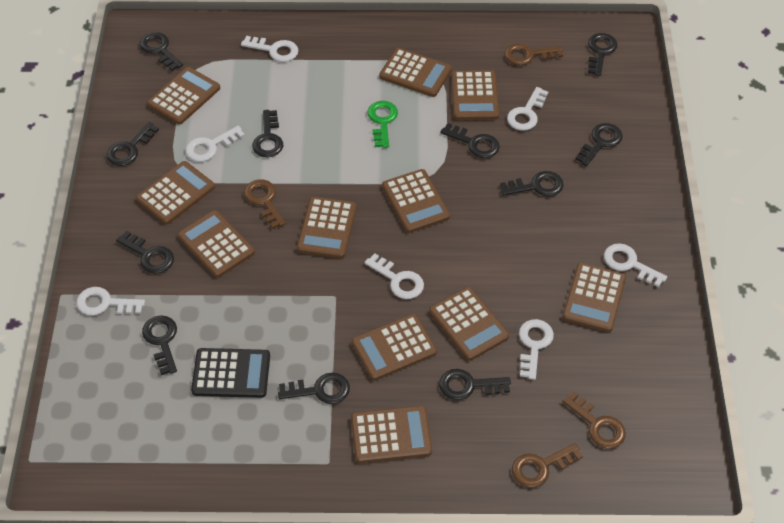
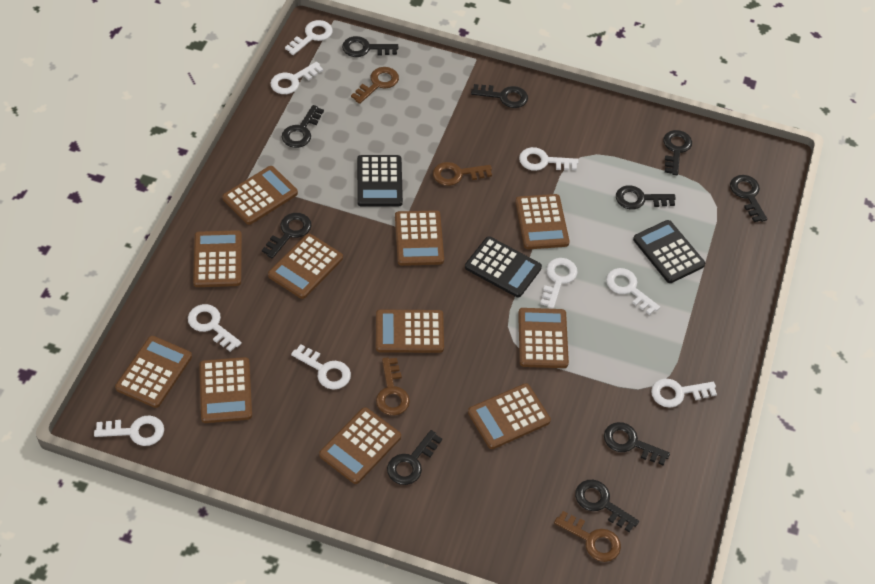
black calculator: 1 -> 3
black key: 11 -> 10
green key: 1 -> 0
white key: 7 -> 9

